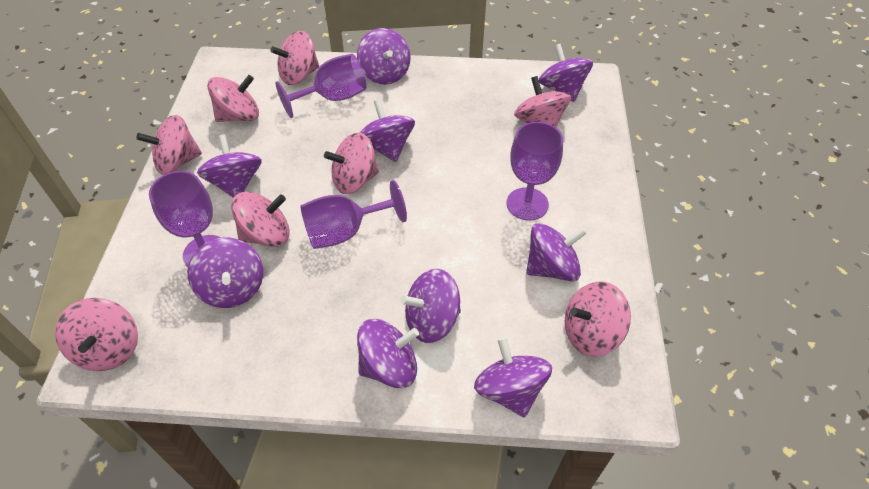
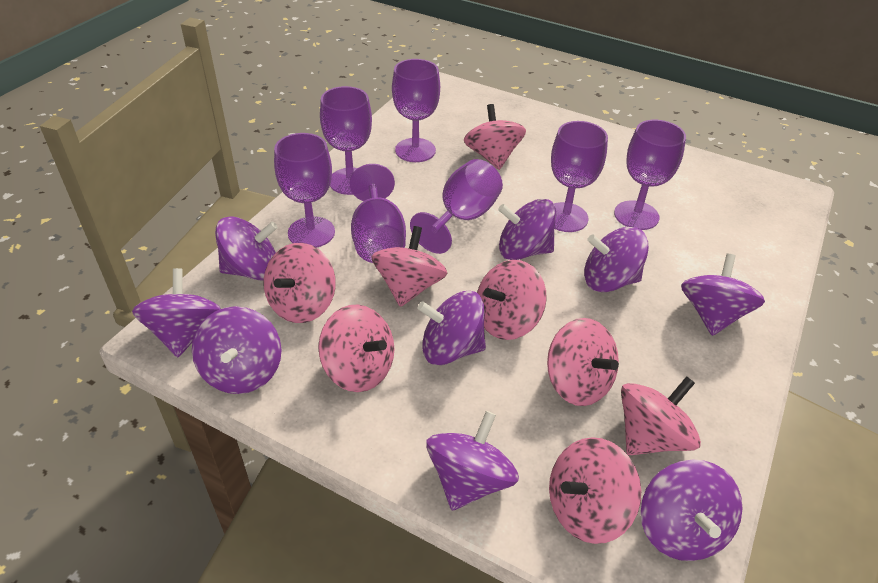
purple goblet: 4 -> 7

